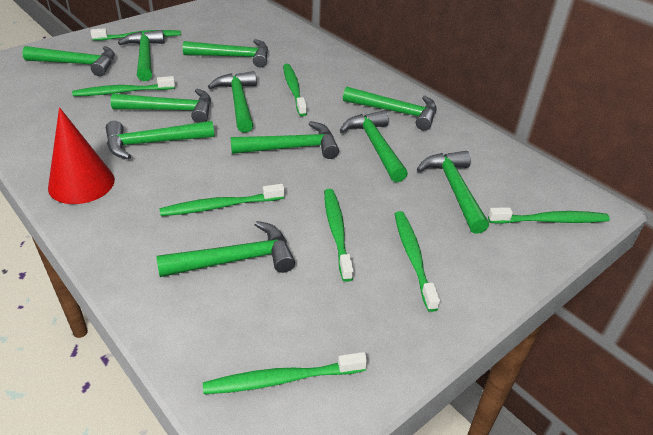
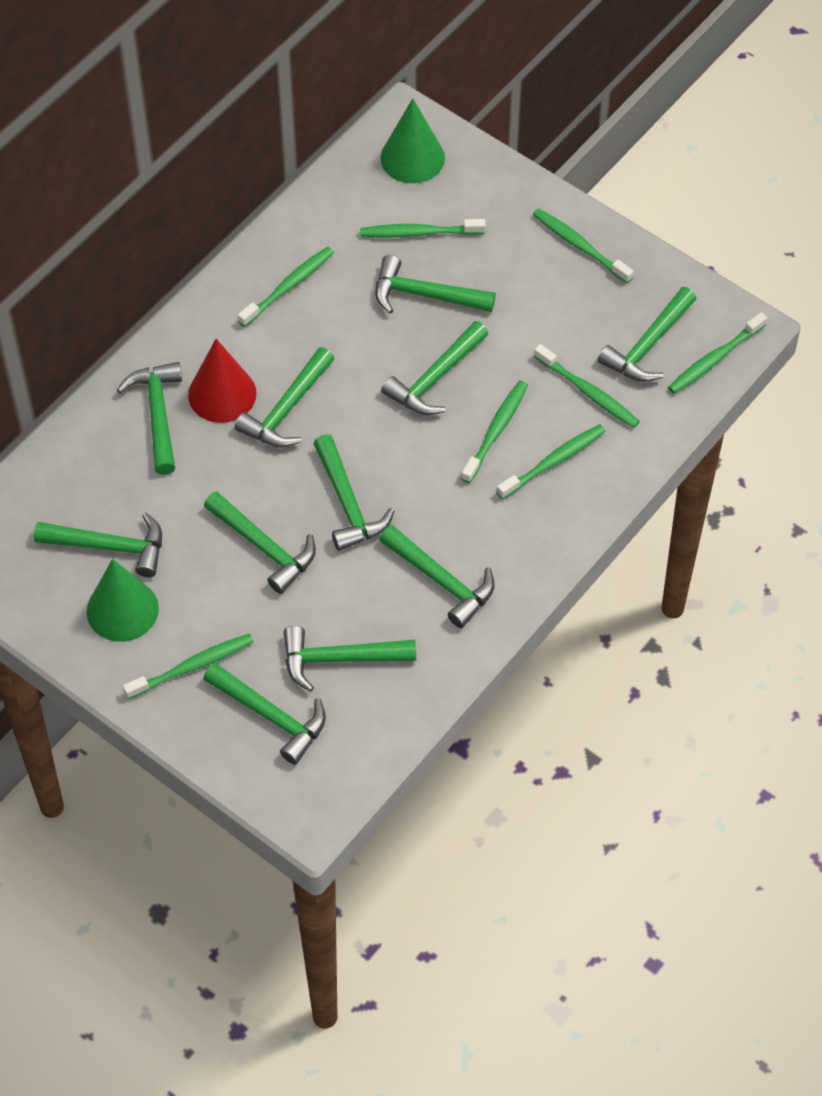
green cone: 0 -> 2

